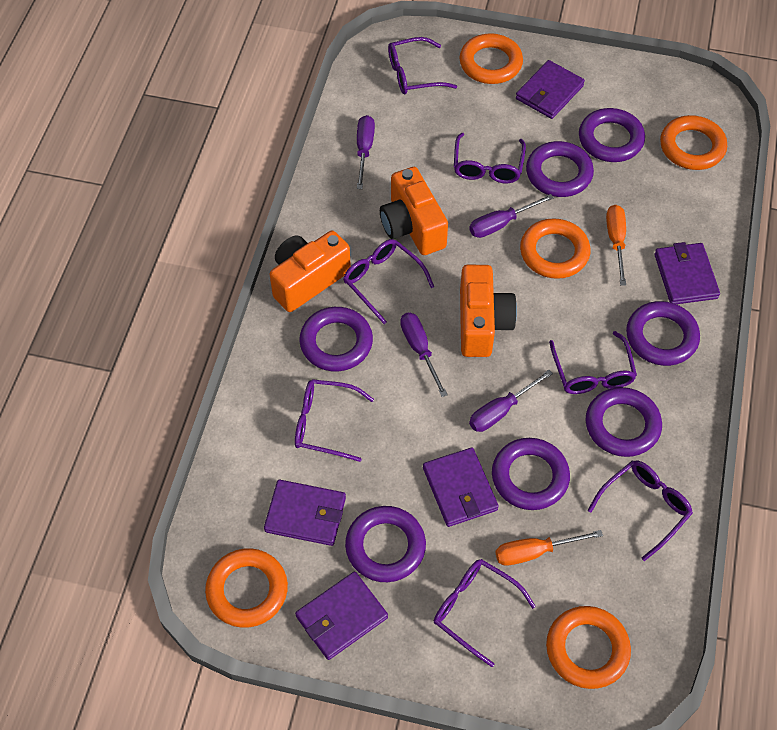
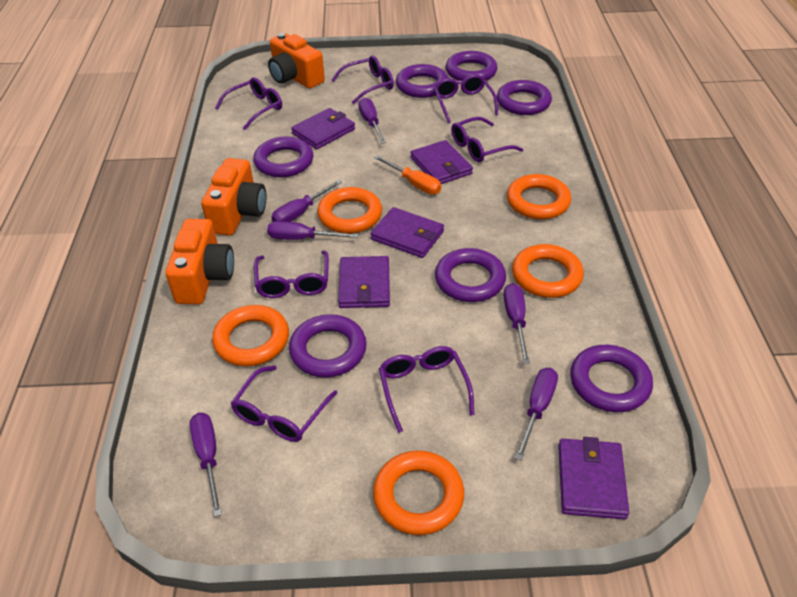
orange screwdriver: 2 -> 1
purple screwdriver: 4 -> 6

